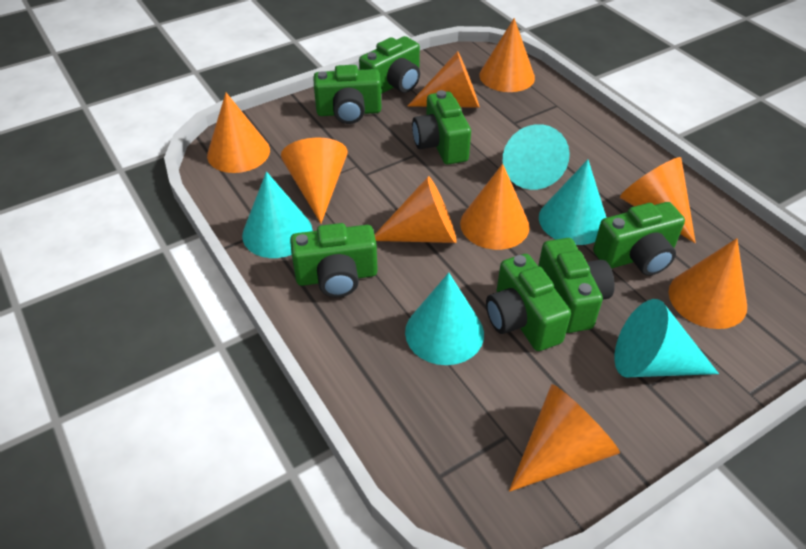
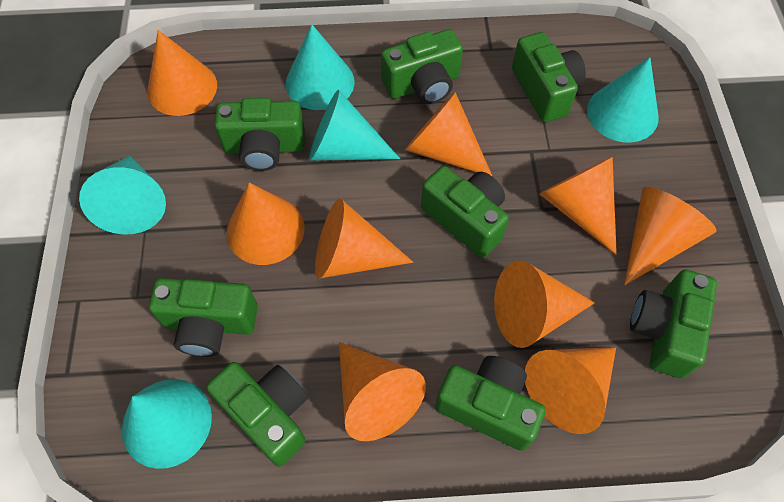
green camera: 7 -> 8

